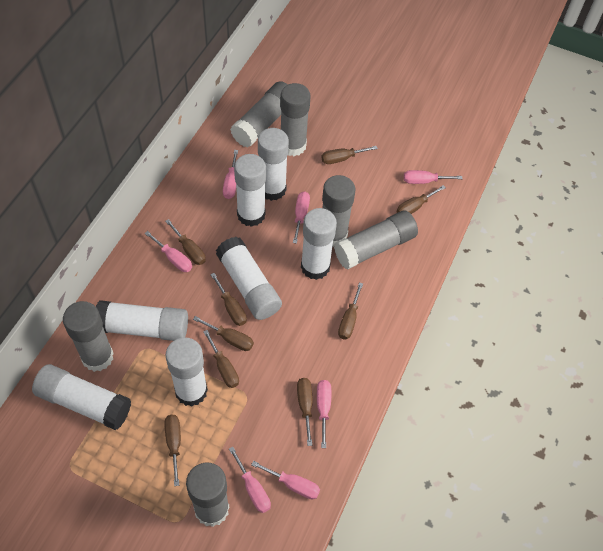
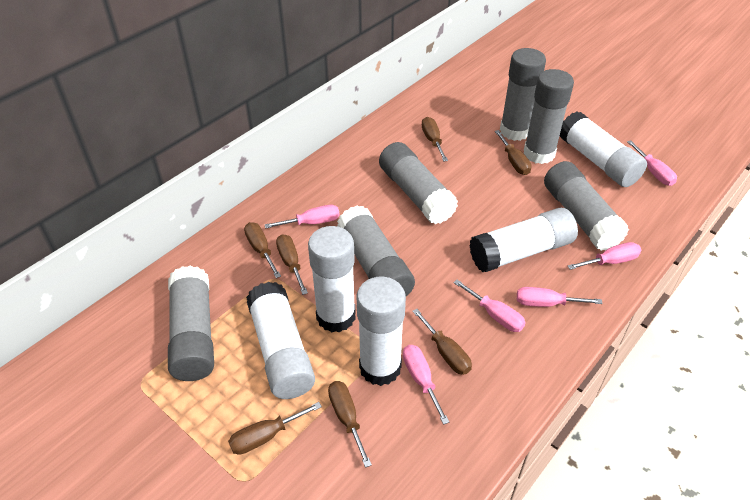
brown screwdriver: 9 -> 7
pink screwdriver: 7 -> 6
white glue stick: 7 -> 5

